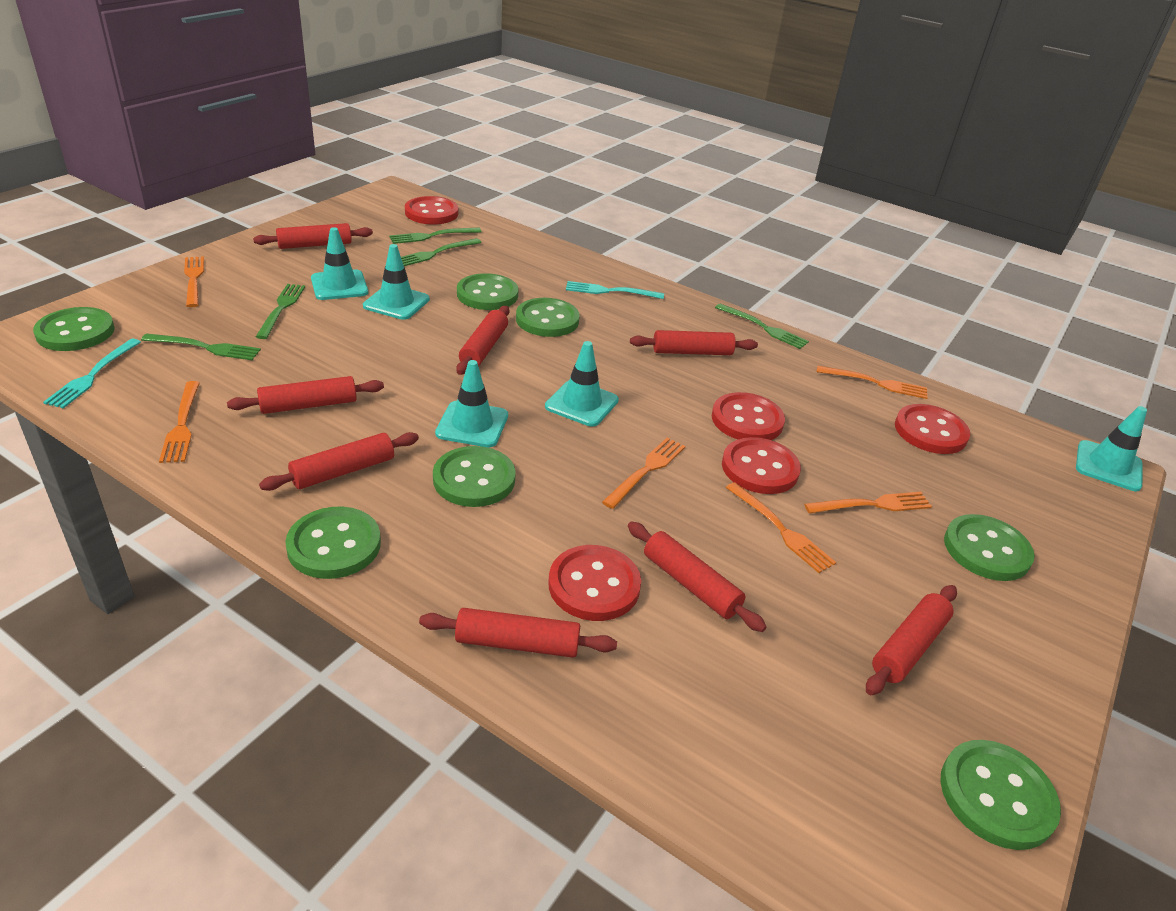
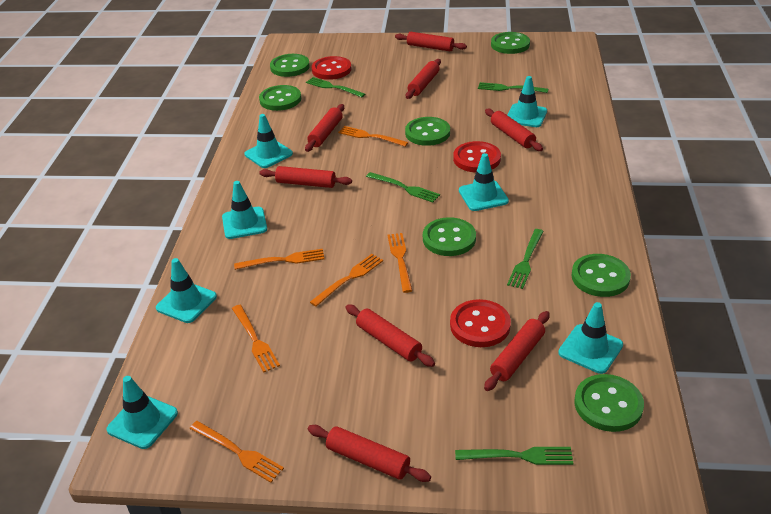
red button: 5 -> 3
turquoise fork: 2 -> 0
turquoise traffic cone: 5 -> 7

